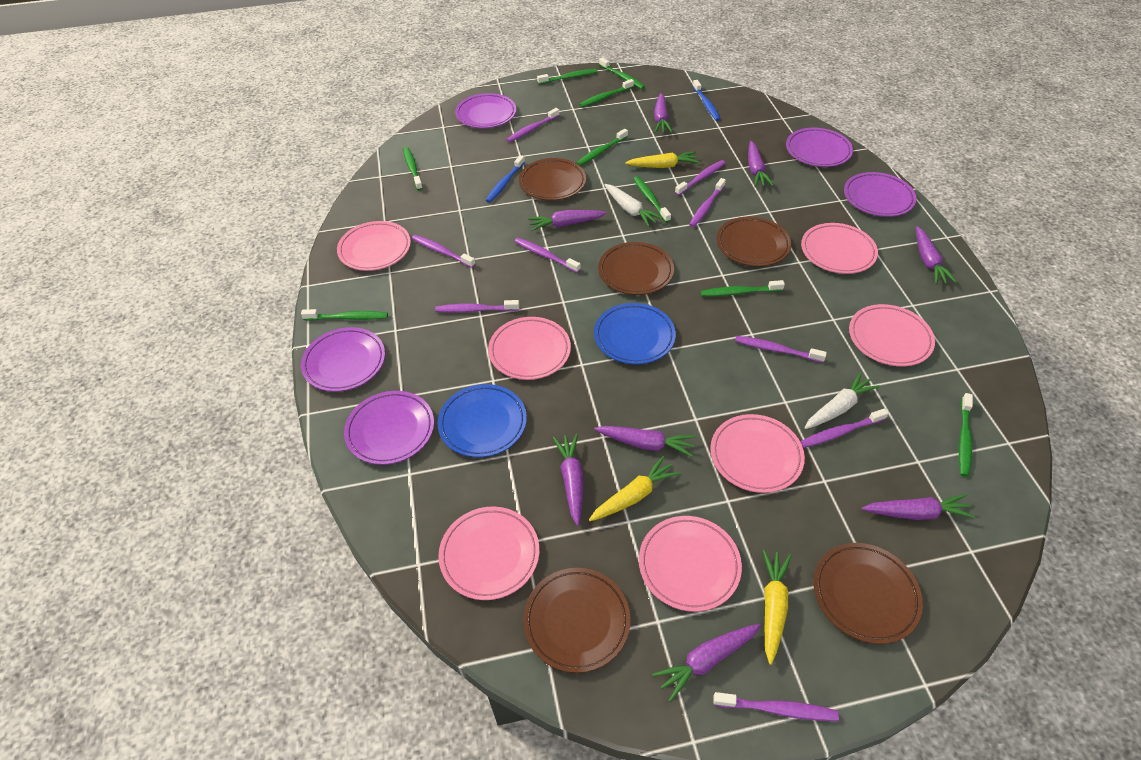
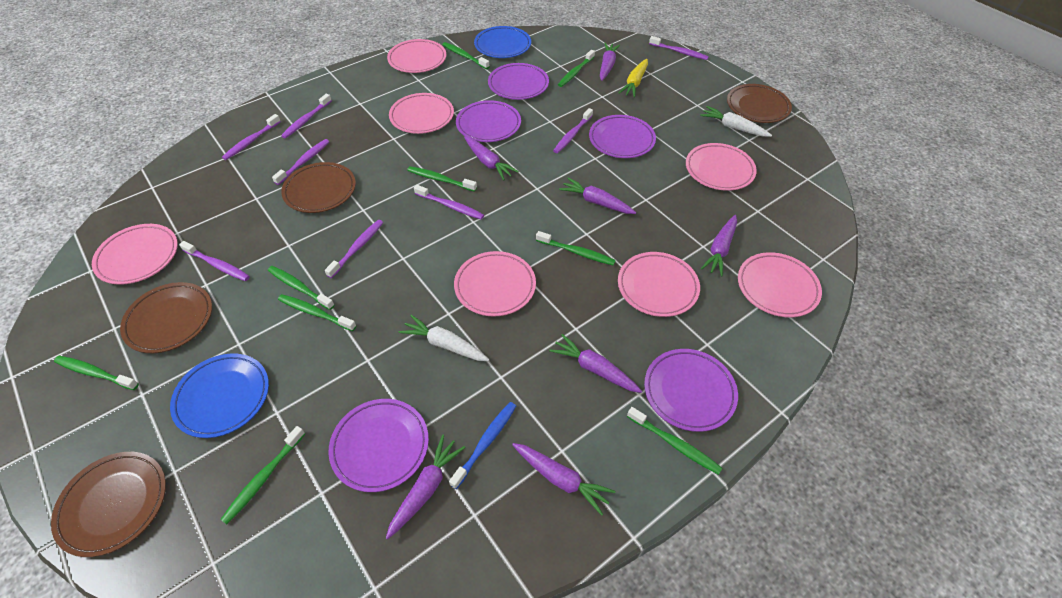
blue toothbrush: 2 -> 1
brown plate: 5 -> 4
purple carrot: 8 -> 7
purple toothbrush: 9 -> 8
yellow carrot: 3 -> 1

